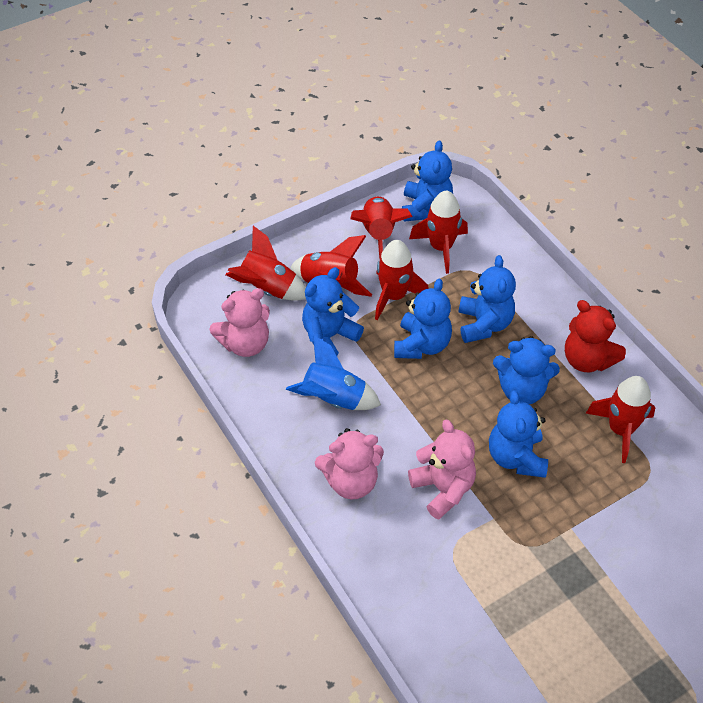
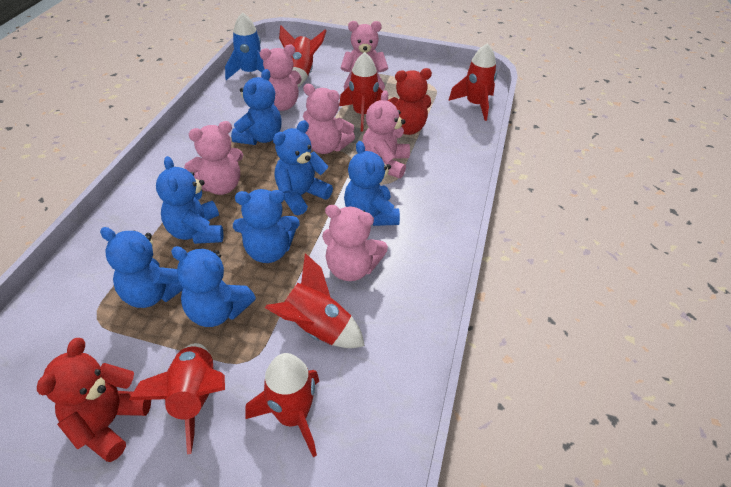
blue teddy bear: 6 -> 7
pink teddy bear: 3 -> 6
red teddy bear: 1 -> 2

